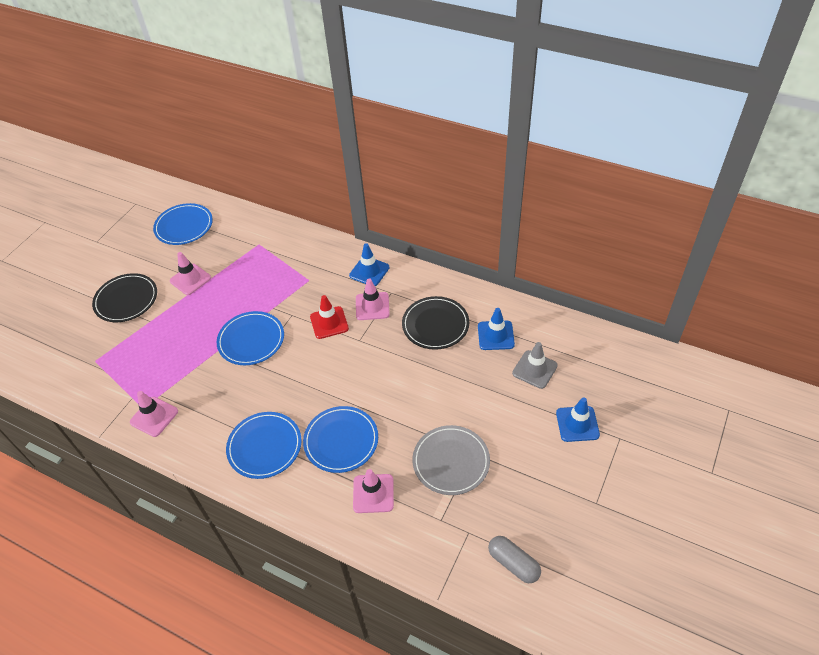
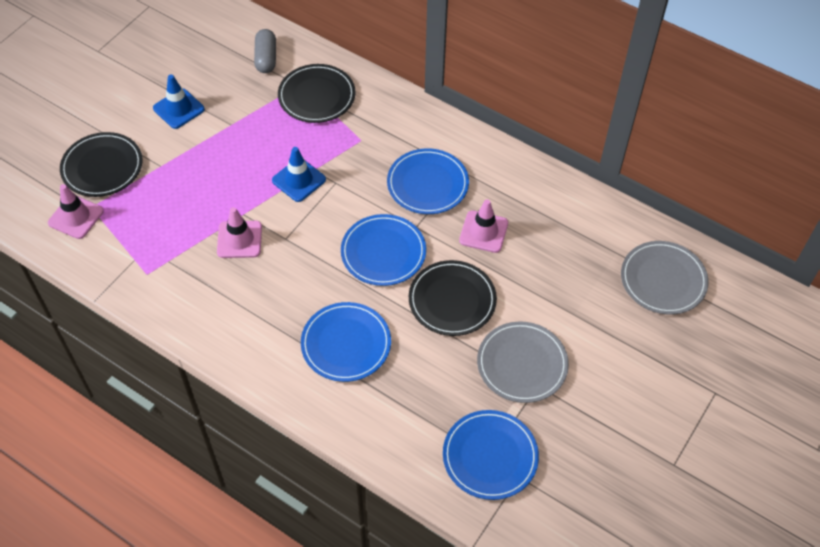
black plate: 2 -> 3
blue traffic cone: 3 -> 2
grey plate: 1 -> 2
grey traffic cone: 1 -> 0
pink traffic cone: 4 -> 3
red traffic cone: 1 -> 0

